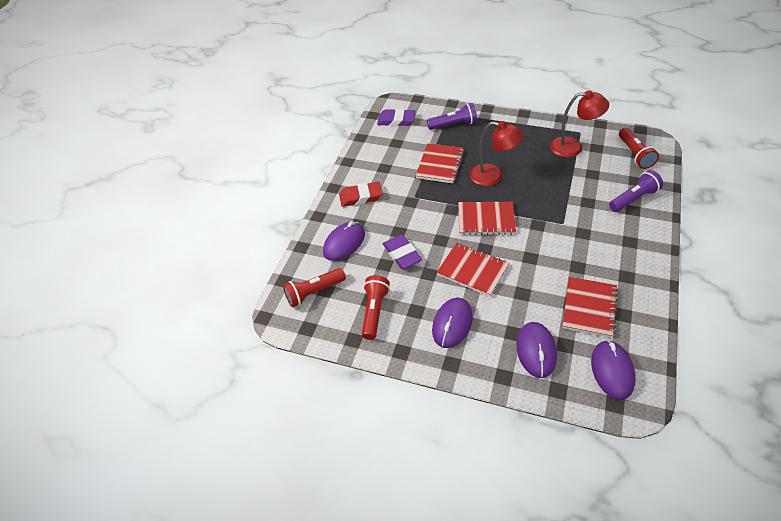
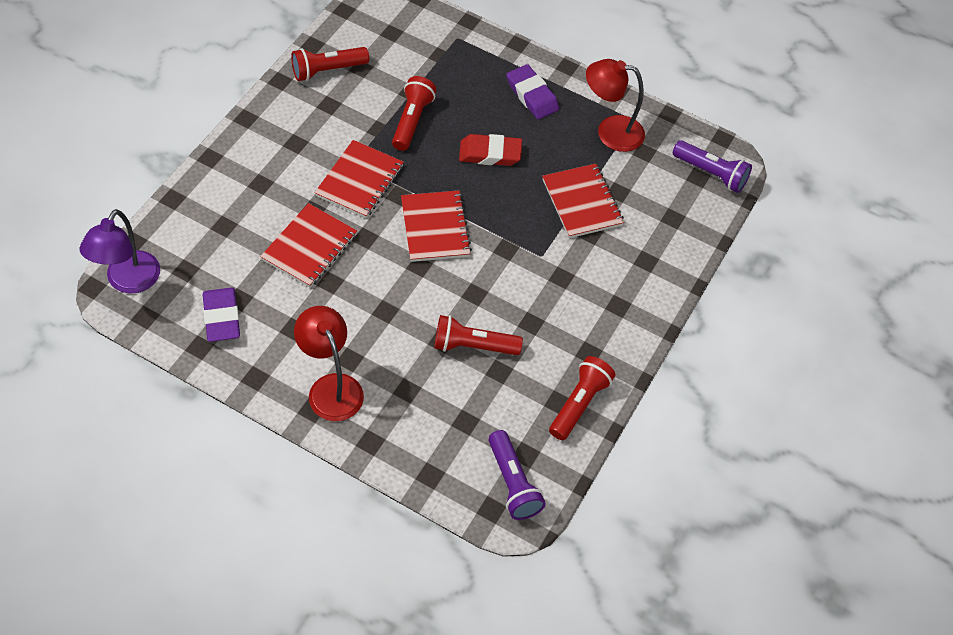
purple lamp: 0 -> 1
purple mouse: 4 -> 0
red flashlight: 3 -> 4

